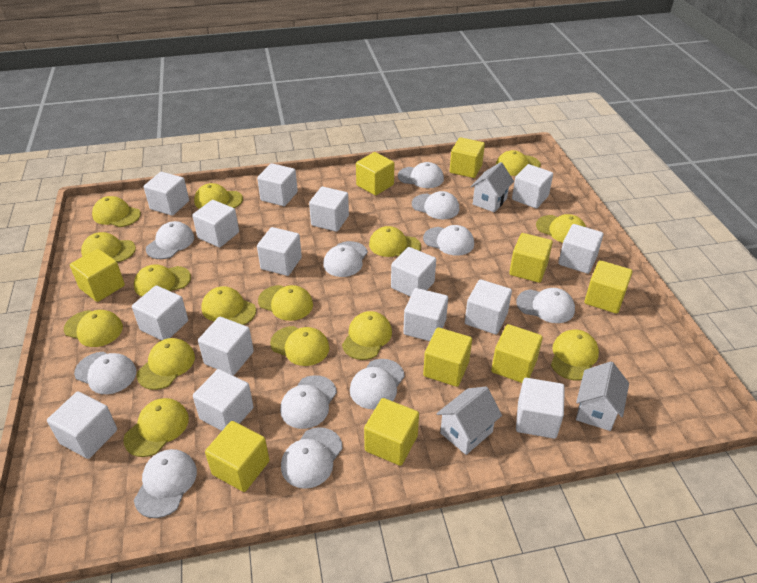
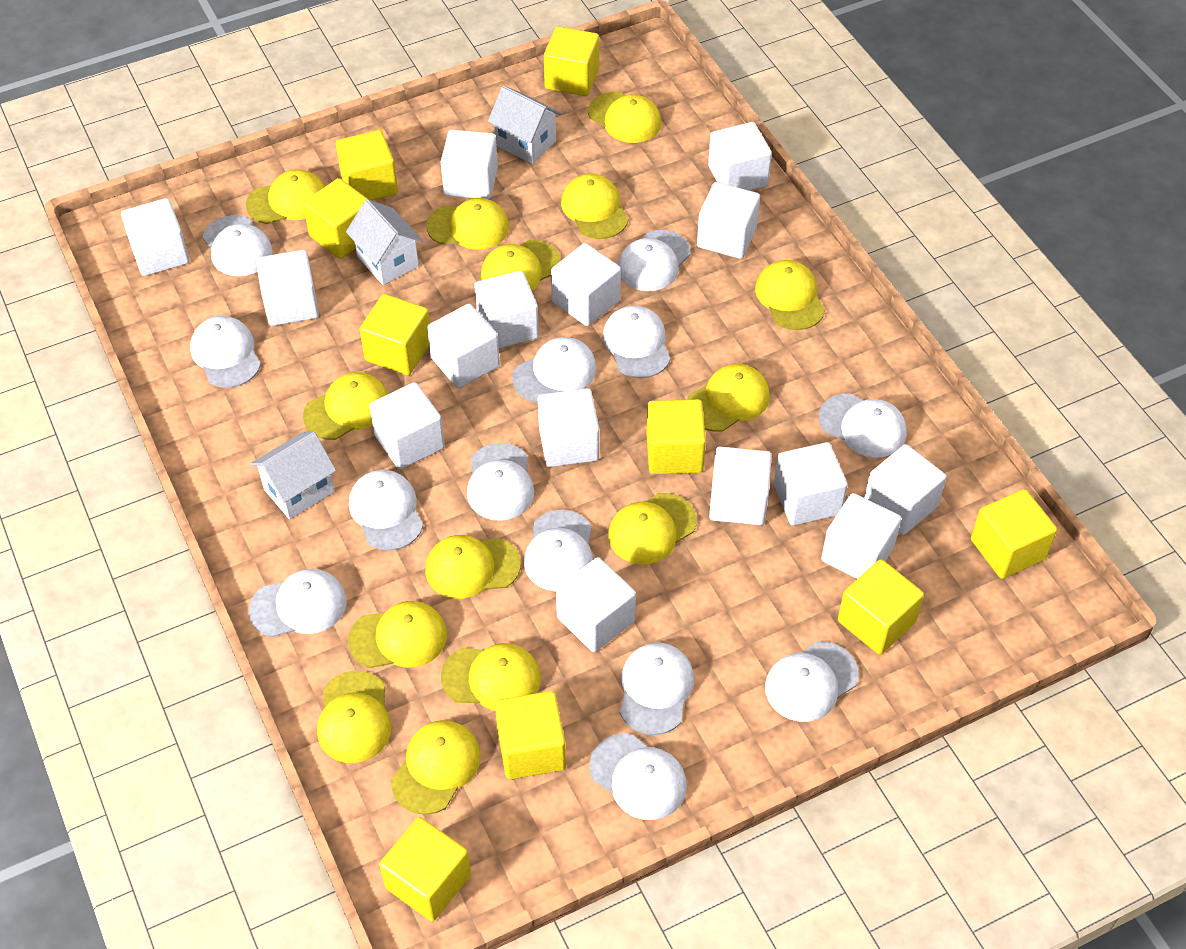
white cap: 11 -> 13
yellow cap: 15 -> 14

